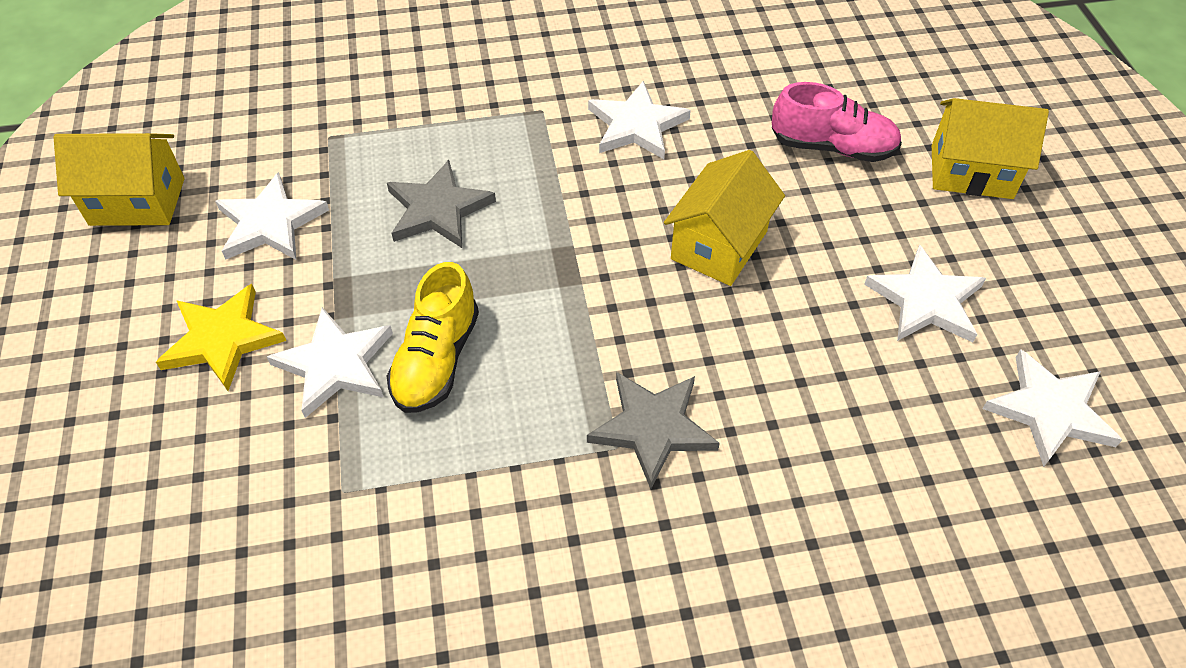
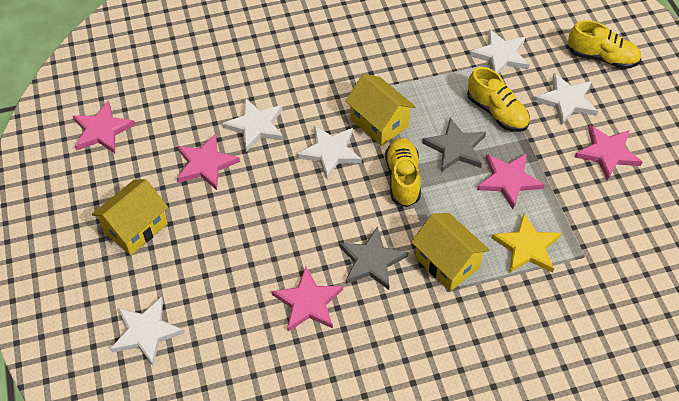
pink shoe: 1 -> 0
pink star: 0 -> 5
yellow shoe: 1 -> 3

